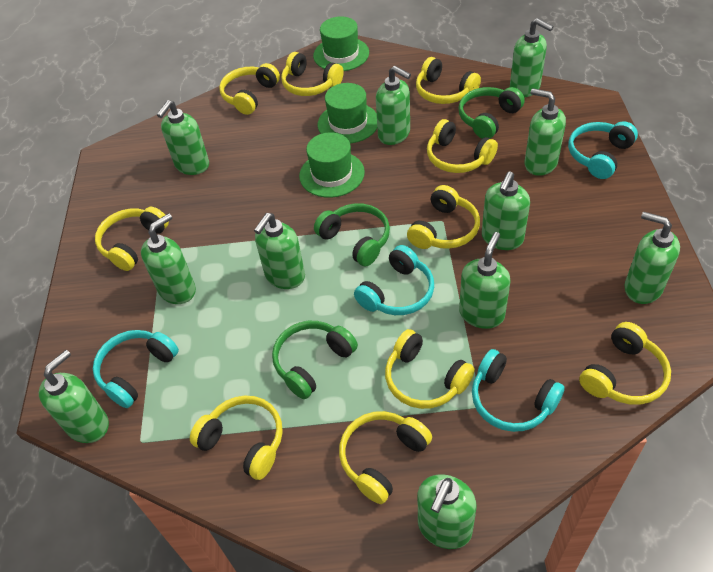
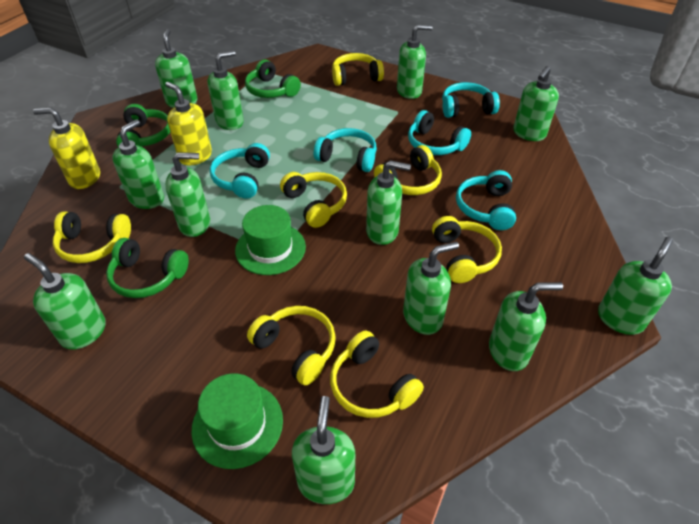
green hat: 3 -> 2
green soap dispenser: 11 -> 12
turquoise headphones: 4 -> 5
yellow headphones: 10 -> 7
yellow soap dispenser: 0 -> 2

